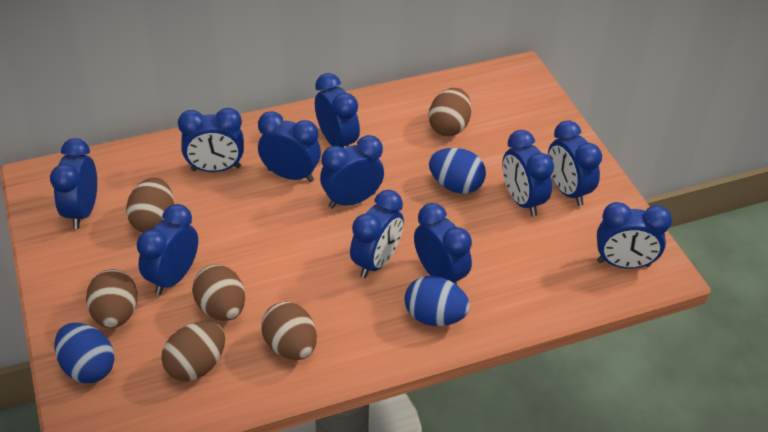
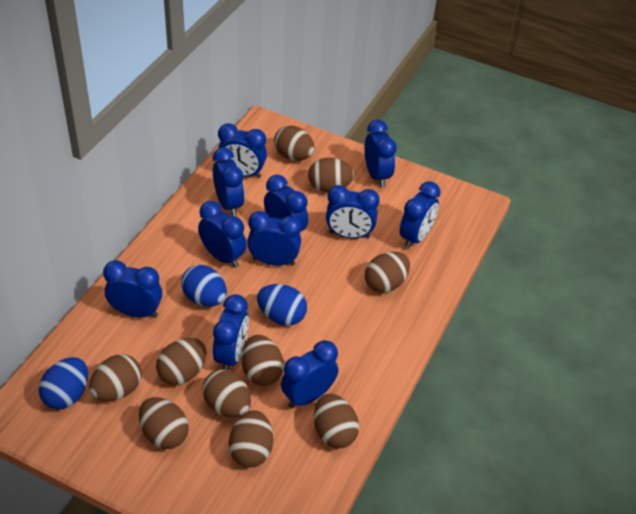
brown egg: 6 -> 10

